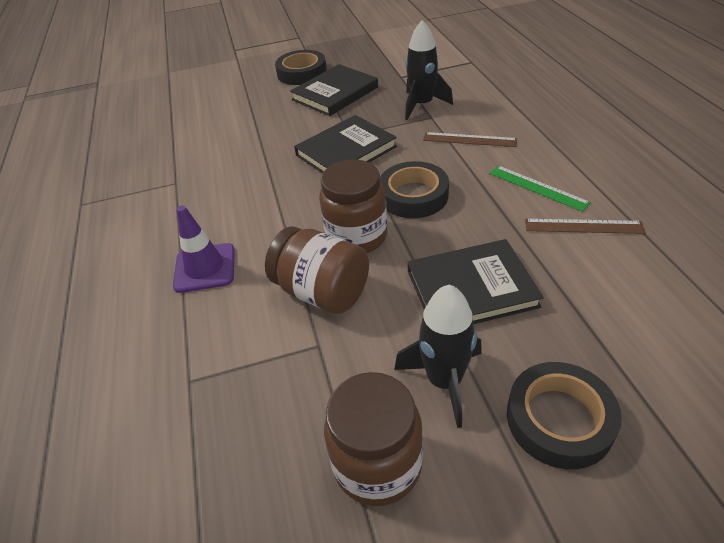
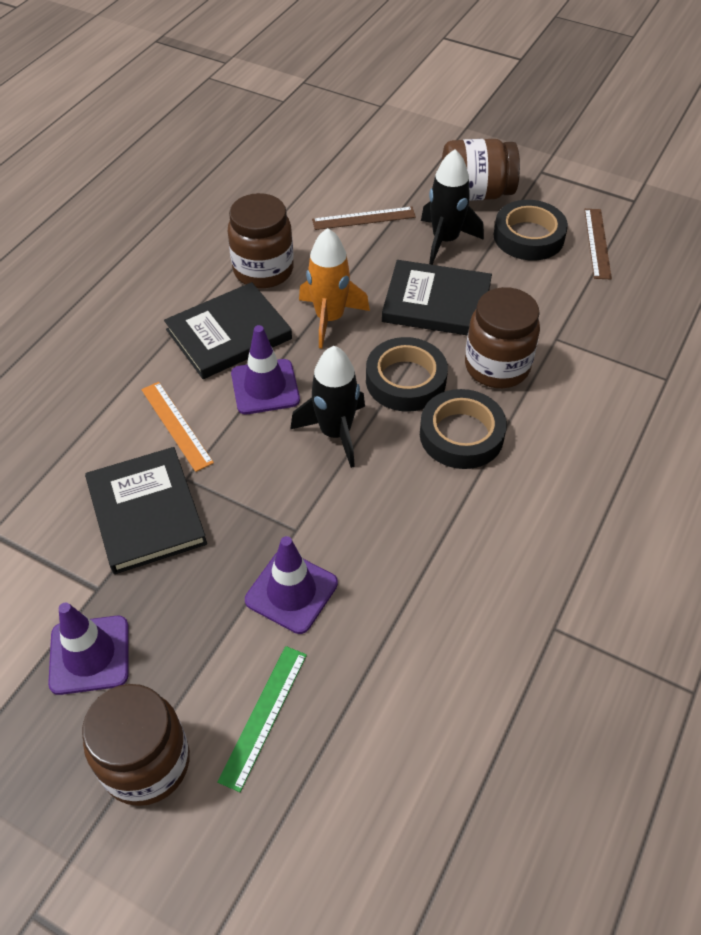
brown jar: 3 -> 4
orange rocket: 0 -> 1
orange ruler: 0 -> 1
purple traffic cone: 1 -> 3

